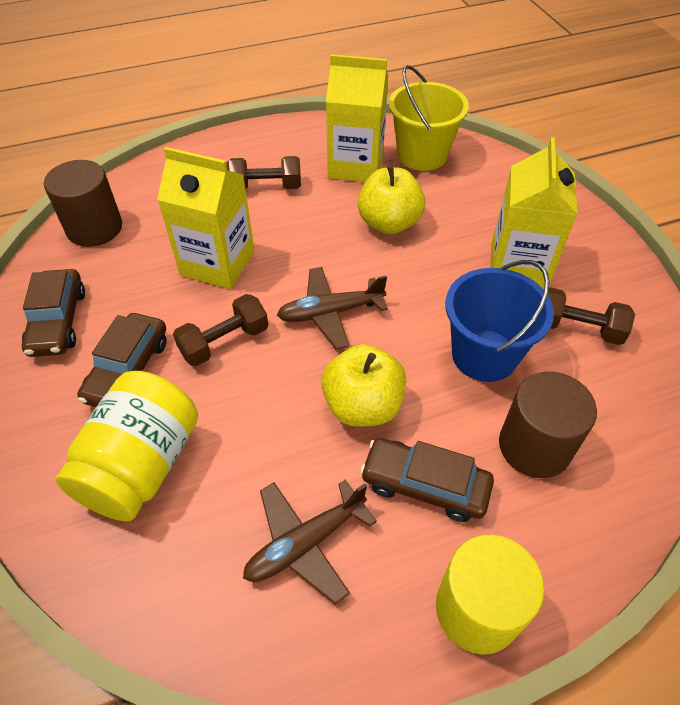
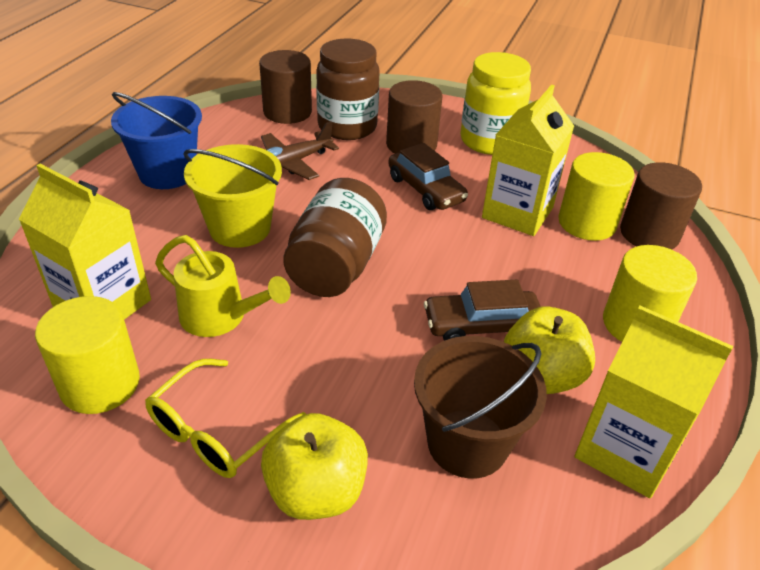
brown bucket: 0 -> 1
brown car: 3 -> 2
brown cylinder: 2 -> 3
brown dumbbell: 3 -> 0
brown jar: 0 -> 2
brown plane: 2 -> 1
yellow cylinder: 1 -> 3
yellow glasses: 0 -> 1
yellow watering can: 0 -> 1

